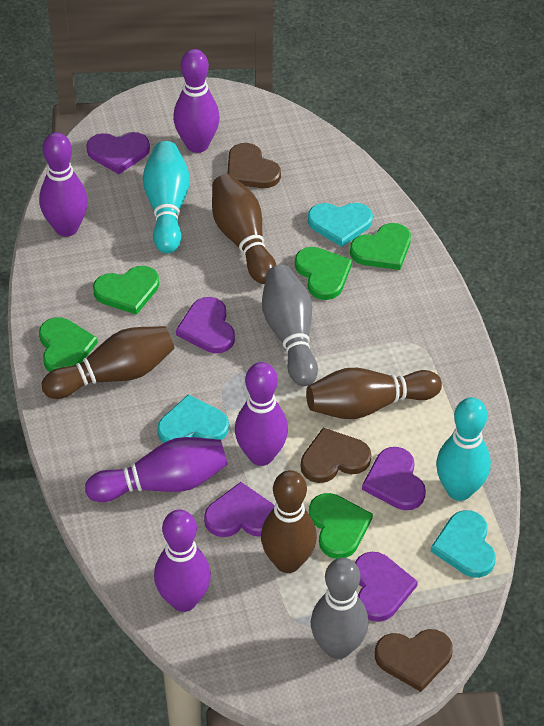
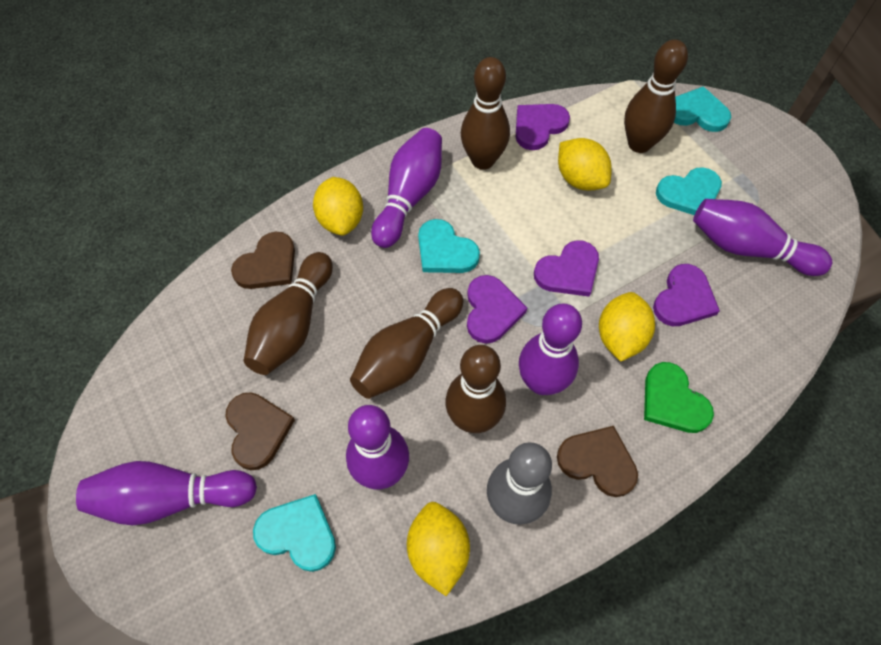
brown bowling pin: 4 -> 5
green heart: 5 -> 1
grey bowling pin: 2 -> 1
purple heart: 5 -> 4
turquoise bowling pin: 2 -> 0
turquoise heart: 3 -> 4
yellow lemon: 0 -> 4

